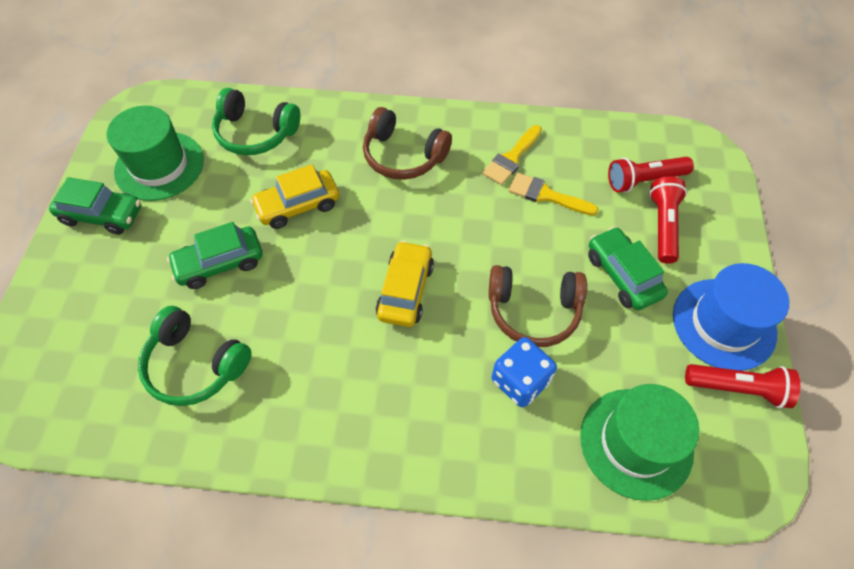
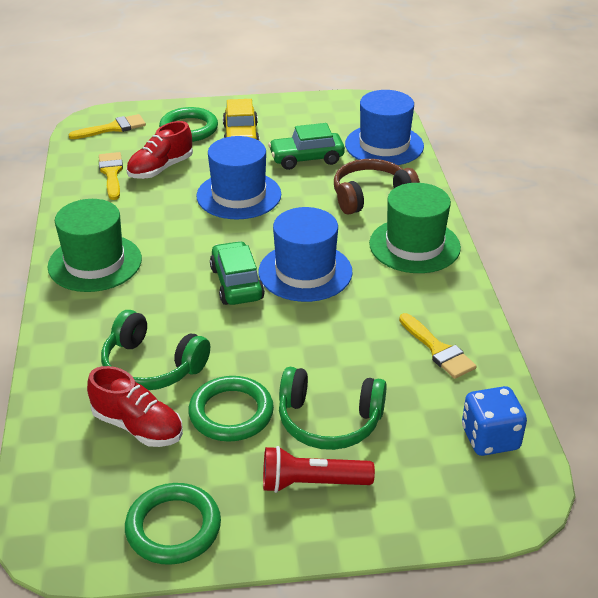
blue hat: 1 -> 3
brown headphones: 2 -> 1
green car: 3 -> 2
green ring: 0 -> 3
red flashlight: 3 -> 1
red shoe: 0 -> 2
yellow brush: 2 -> 3
yellow car: 2 -> 1

